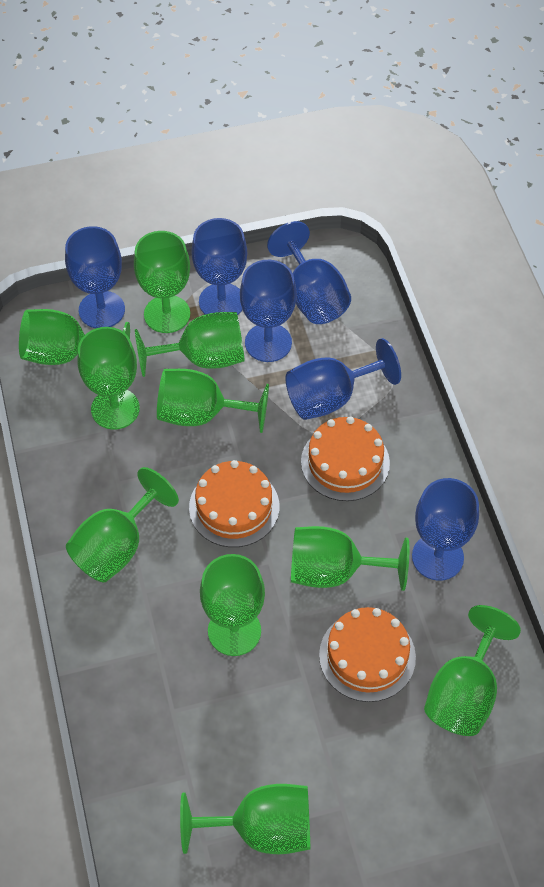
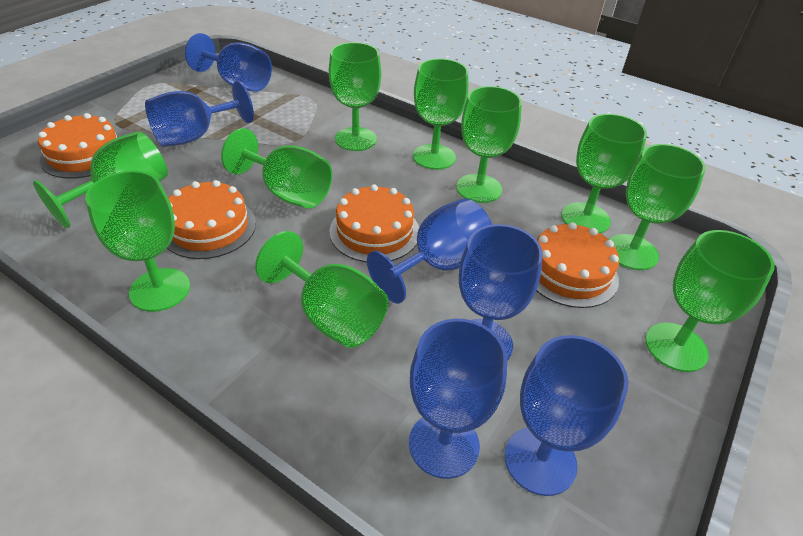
orange cake: 3 -> 4

